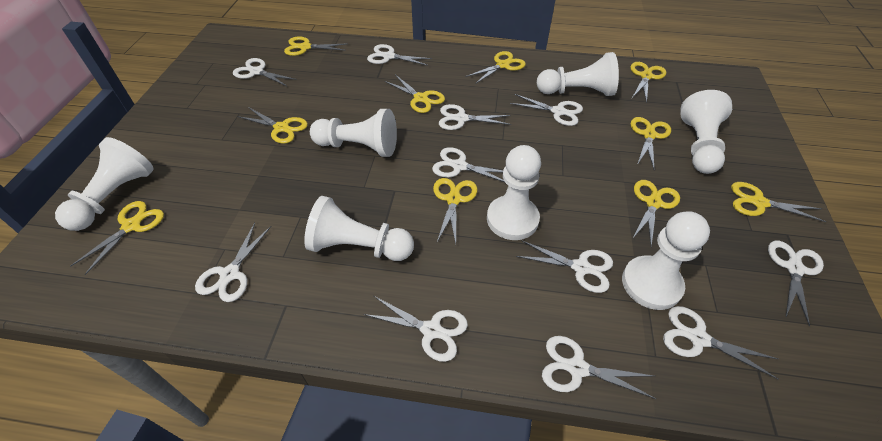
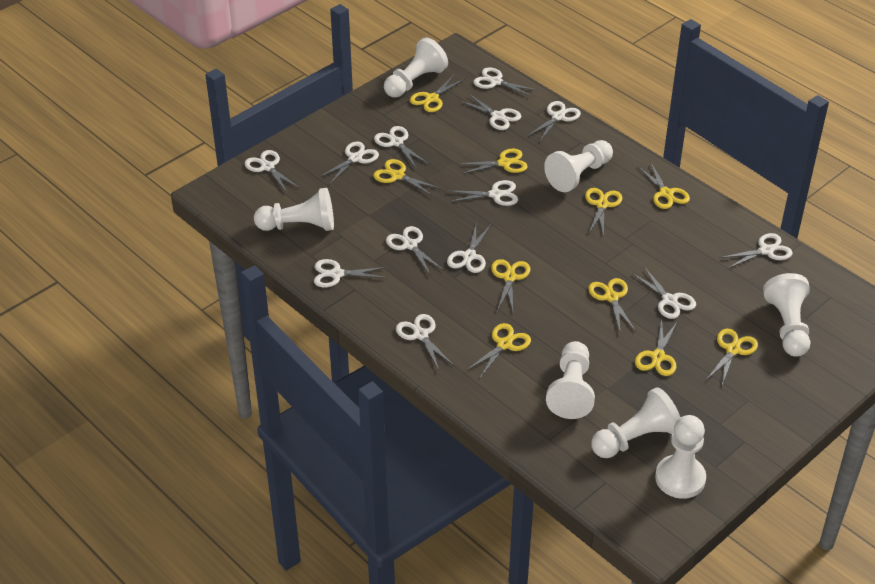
white scissors: 11 -> 13

